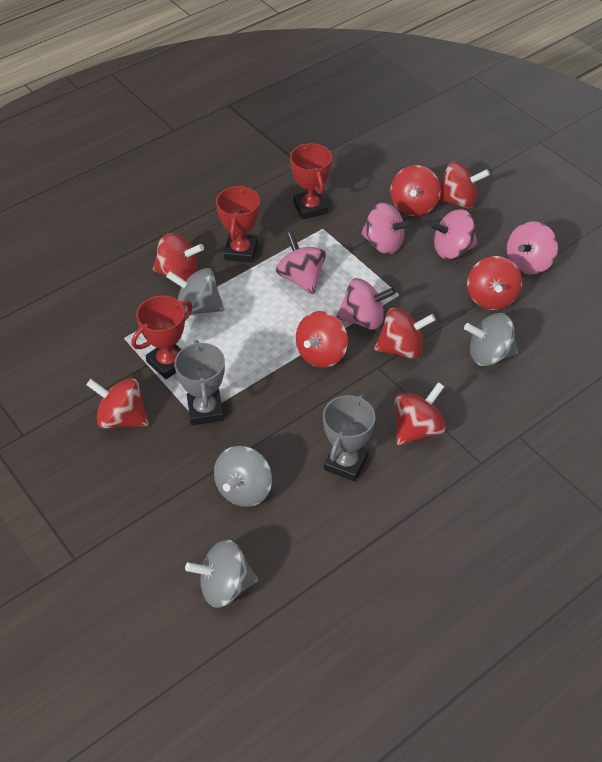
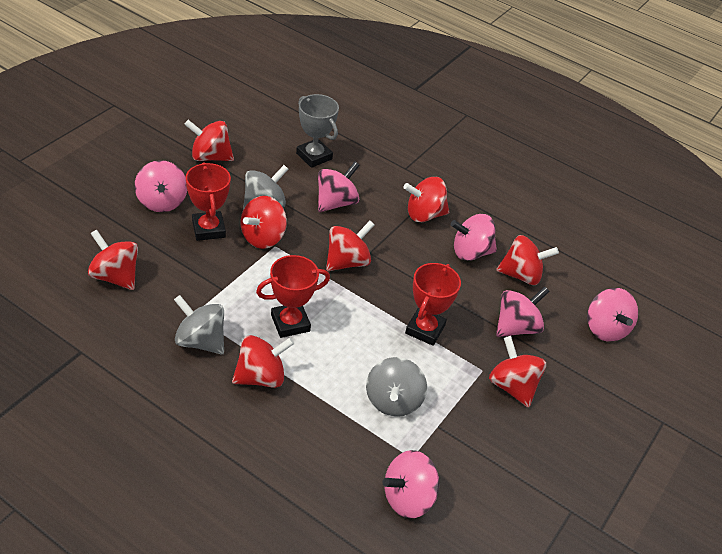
grey spinning top: 4 -> 3
grey trophy: 2 -> 1
pink spinning top: 5 -> 6

